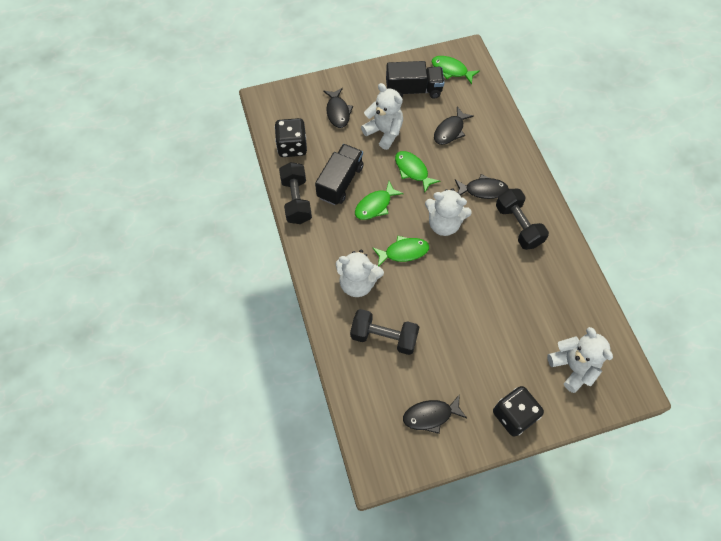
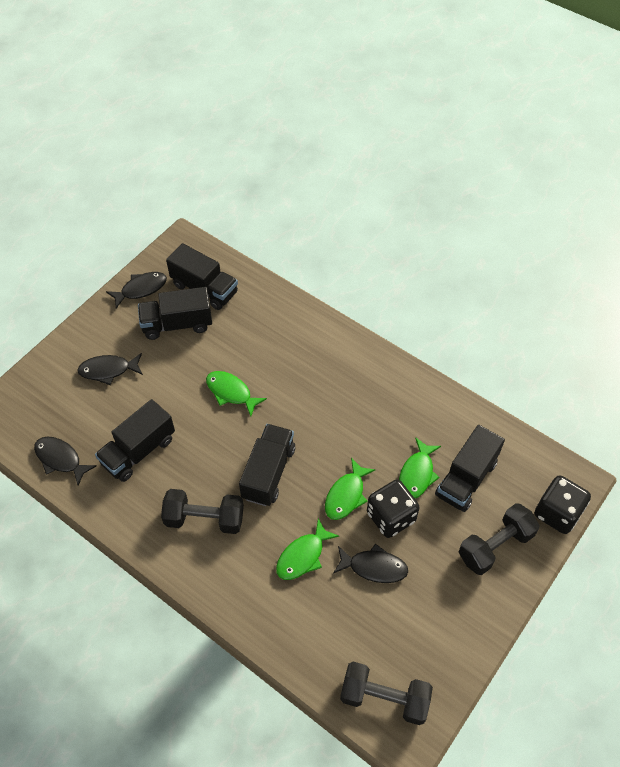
black truck: 2 -> 5
white teddy bear: 4 -> 0

